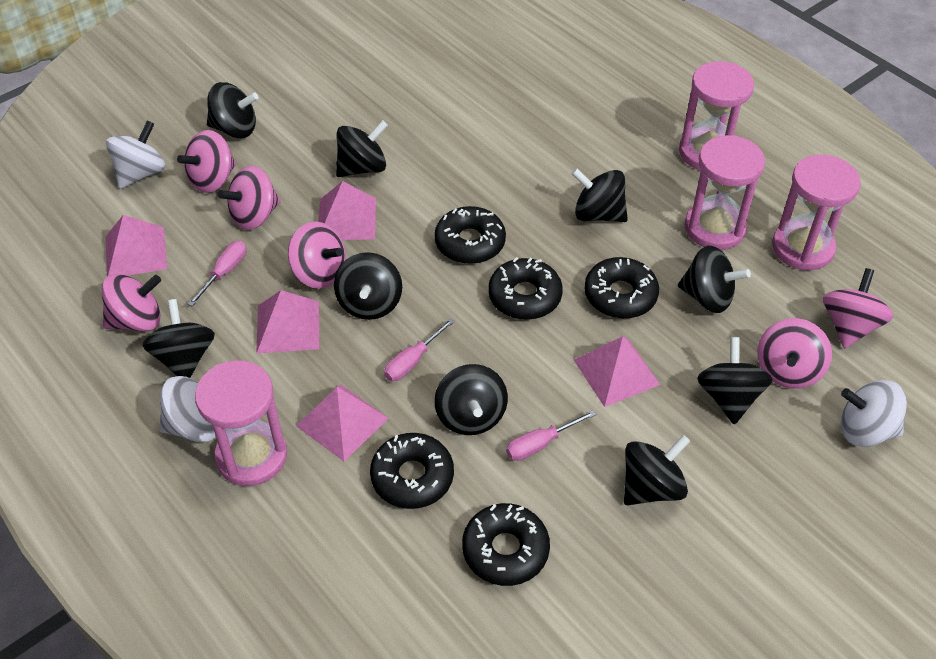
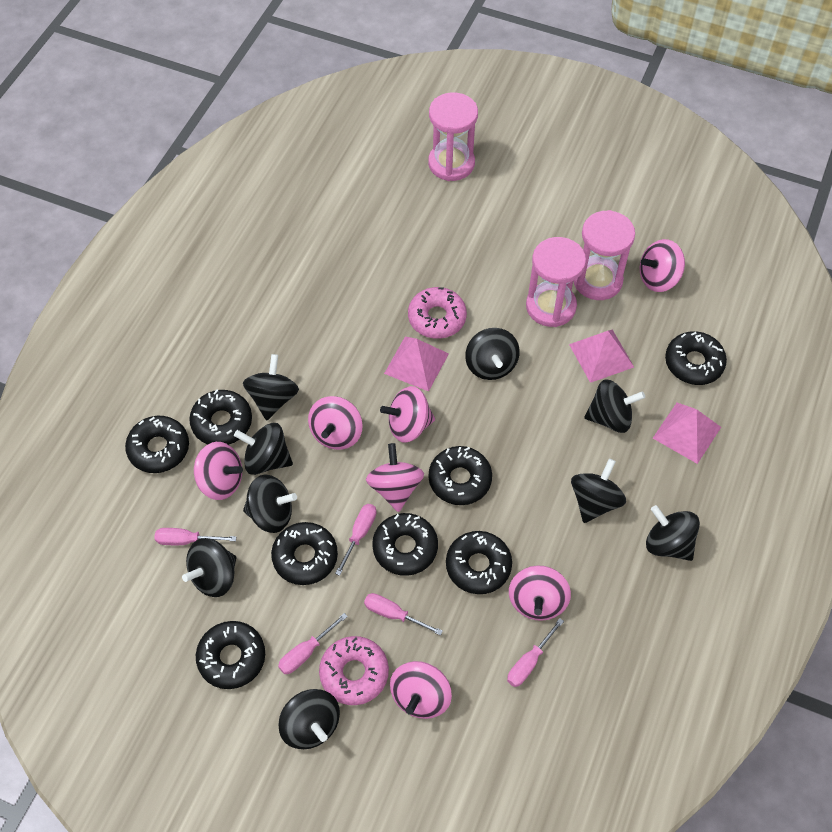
black donut: 5 -> 8
pink donut: 0 -> 2
pink hourglass: 4 -> 3
pink pyramid: 5 -> 3
pink screwdriver: 3 -> 5
pink spinning top: 6 -> 7
white spinning top: 3 -> 0

